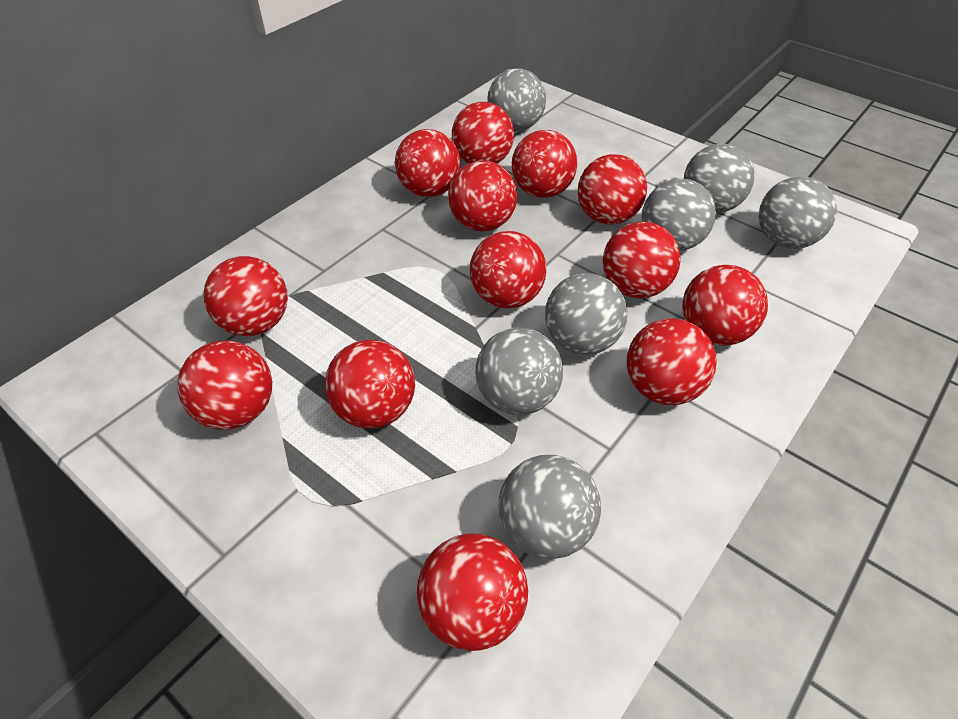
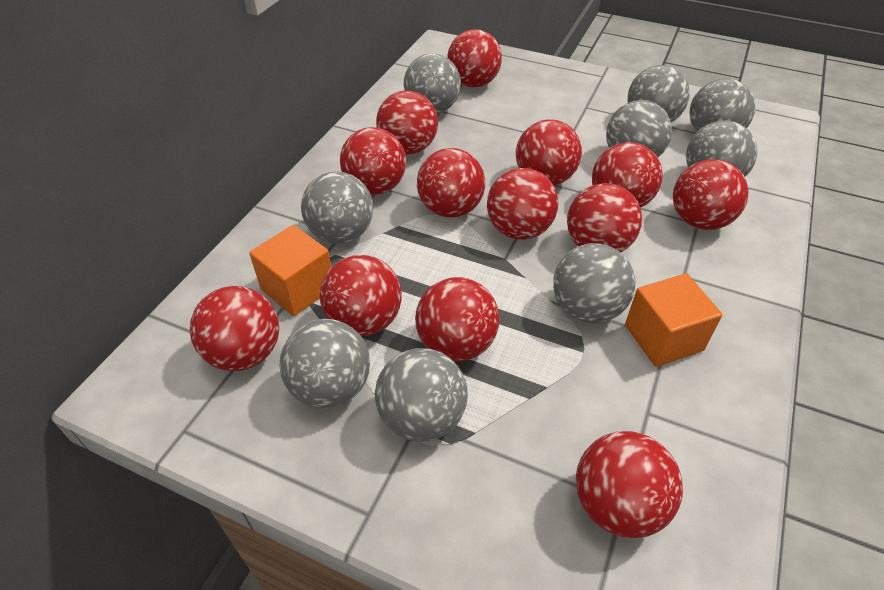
grey ball: 7 -> 9
orange cube: 0 -> 2

